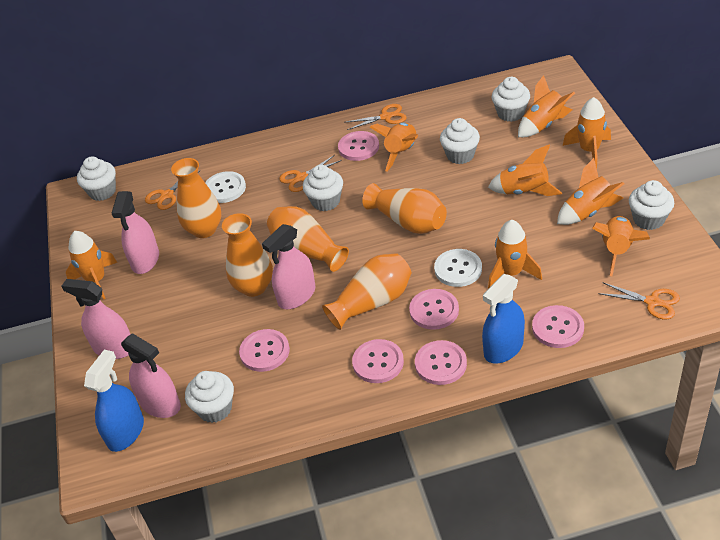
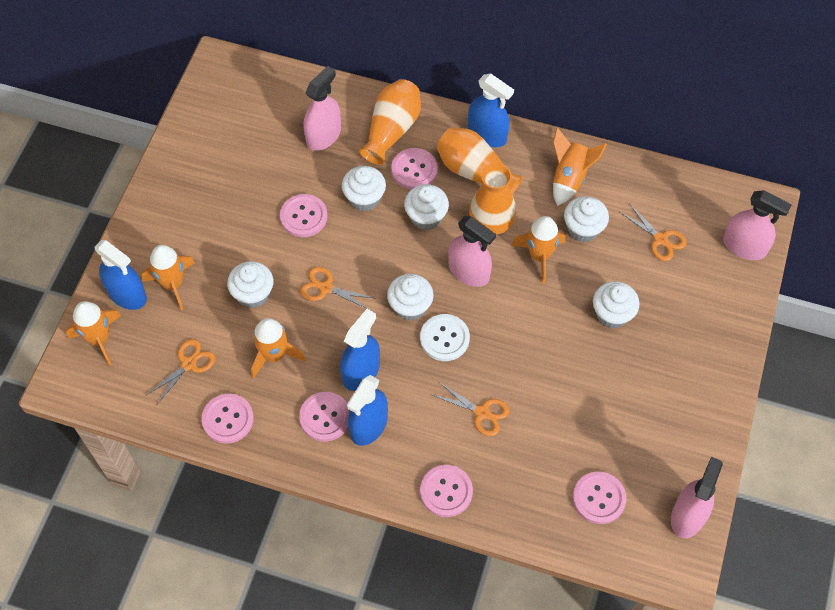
blue spray bottle: 2 -> 4
orange rocket: 8 -> 5
orange vase: 5 -> 3
white button: 2 -> 1

